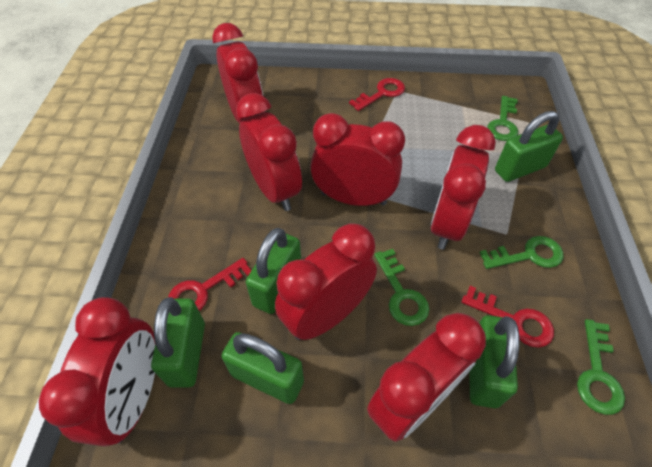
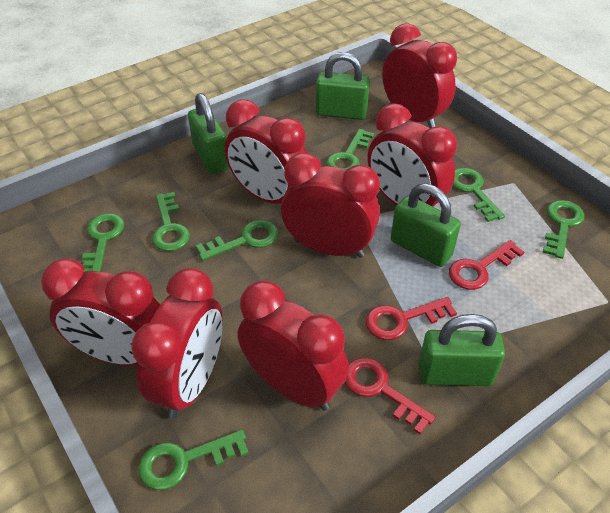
green key: 4 -> 7
green padlock: 5 -> 4

